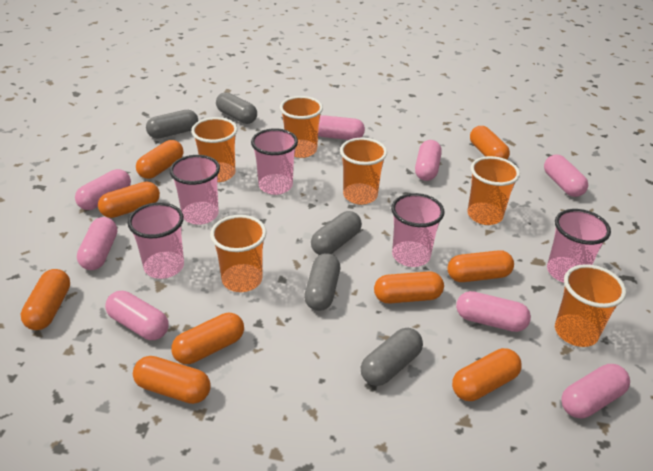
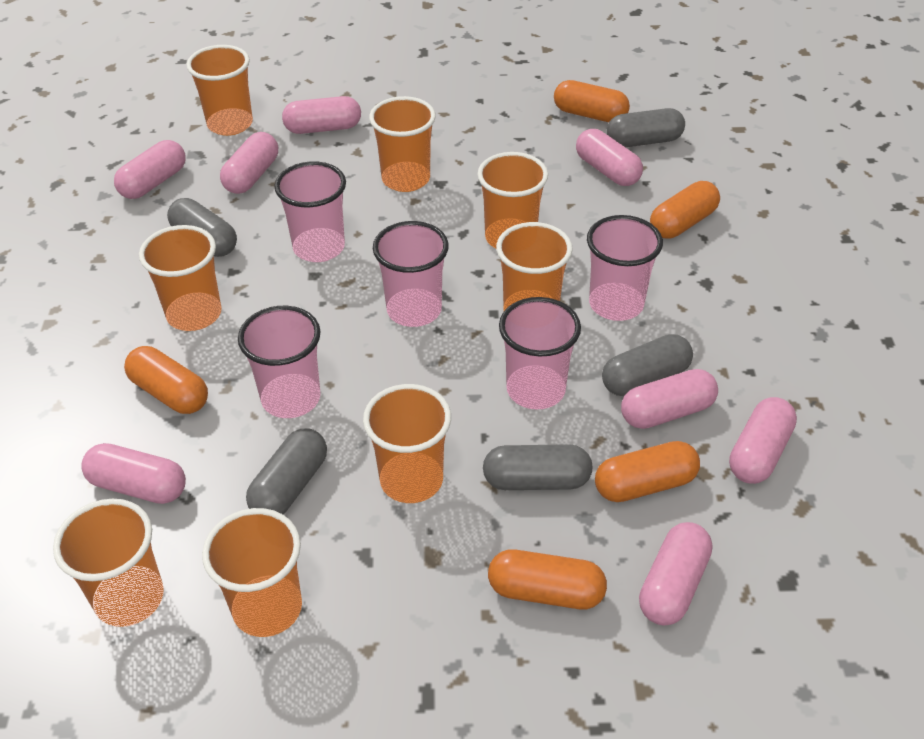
orange capsule: 9 -> 5
orange cup: 6 -> 8

